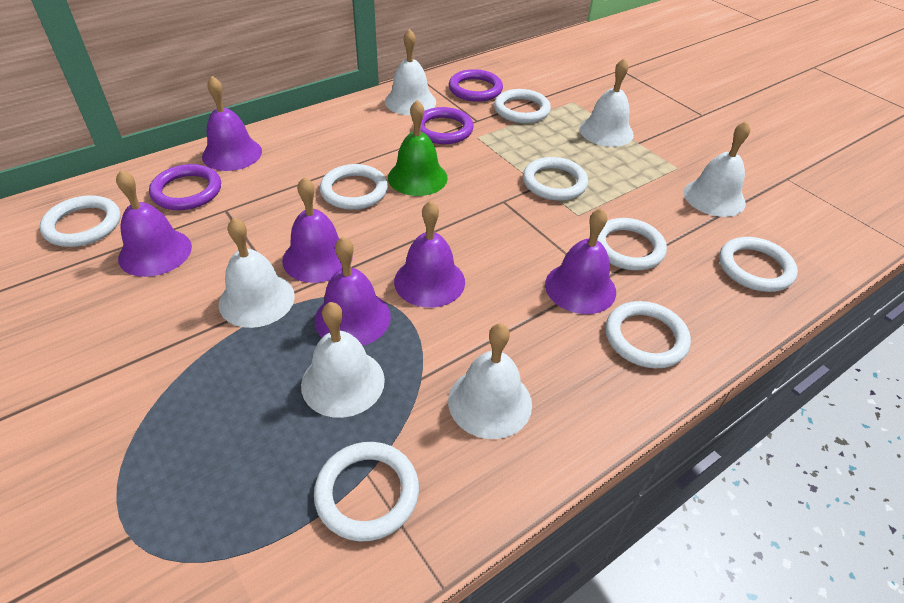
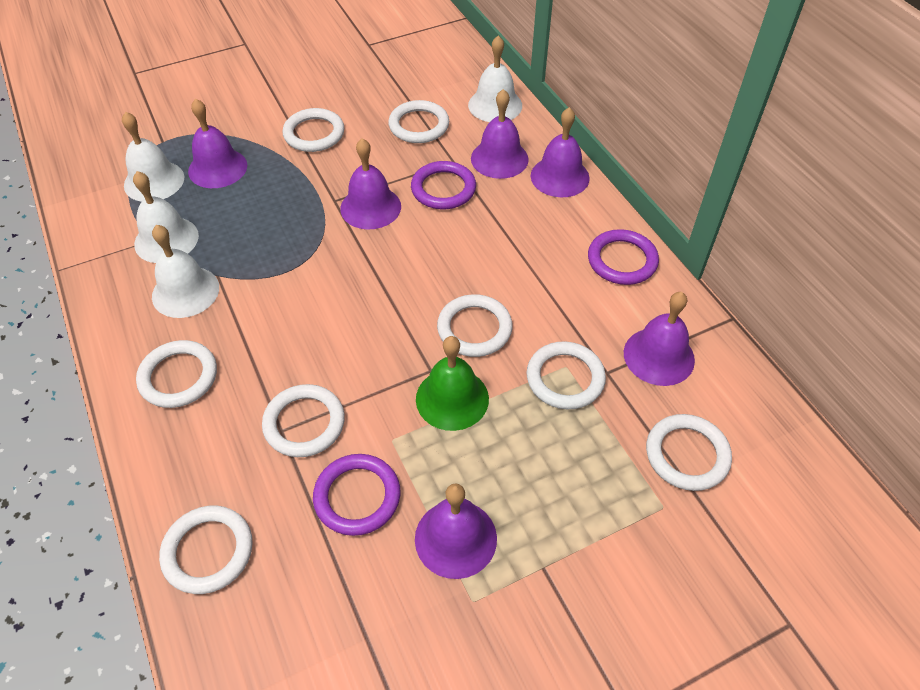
white bell: 6 -> 4

